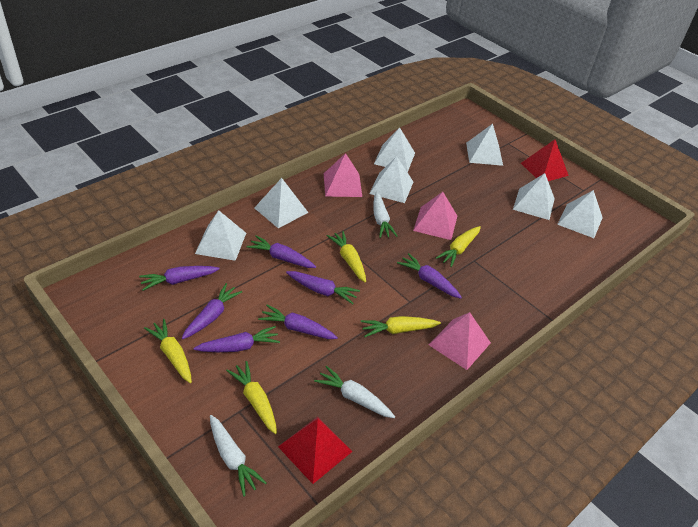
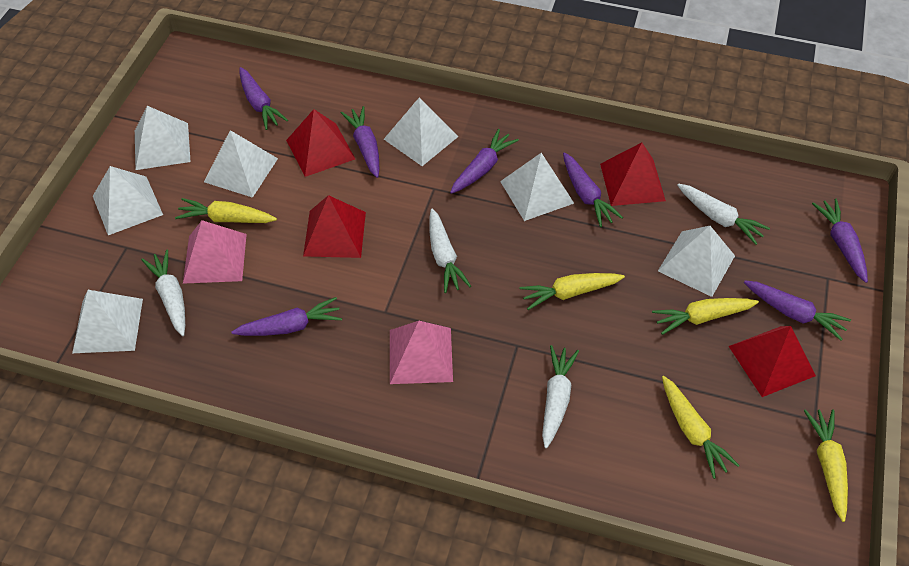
pink pyramid: 3 -> 2
red pyramid: 2 -> 4
white carrot: 3 -> 4

